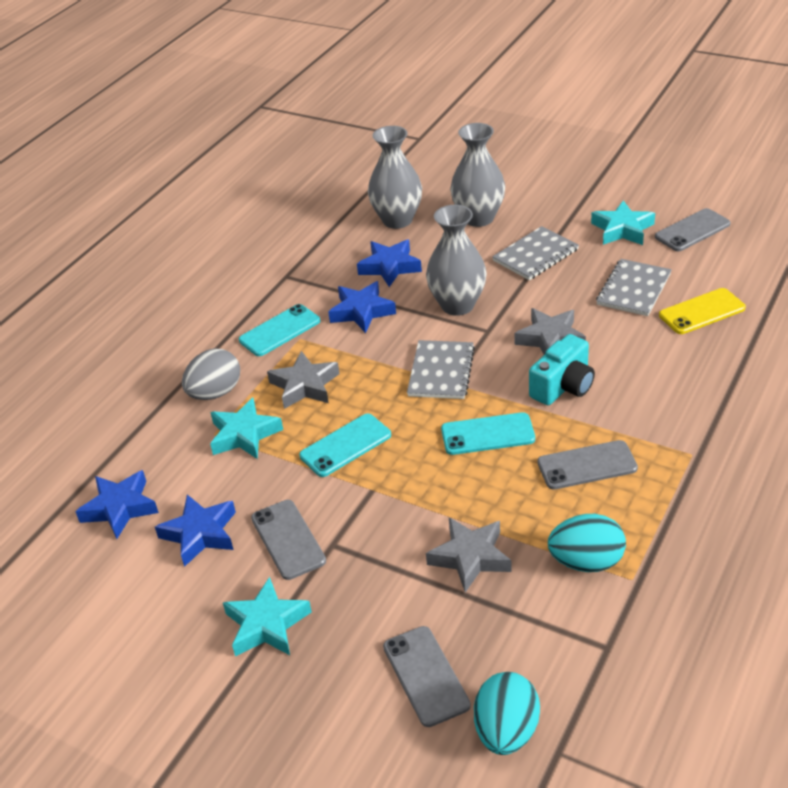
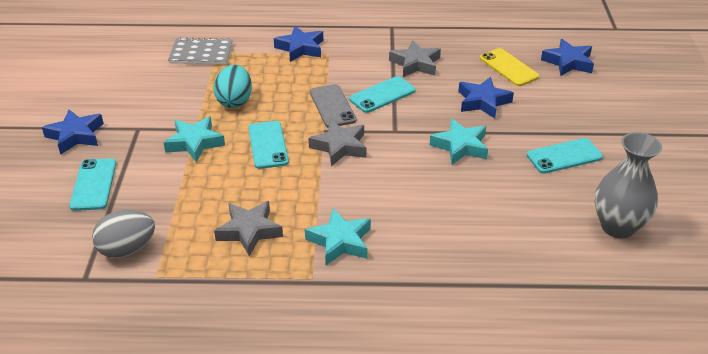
grey notebook: 3 -> 1
grey phone: 4 -> 1
grey vase: 3 -> 1
turquoise camera: 1 -> 0
turquoise egg: 2 -> 1
turquoise phone: 3 -> 4

